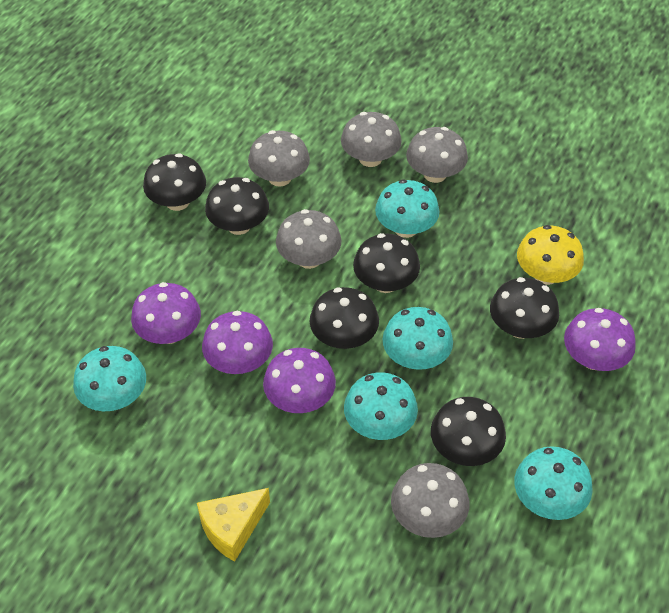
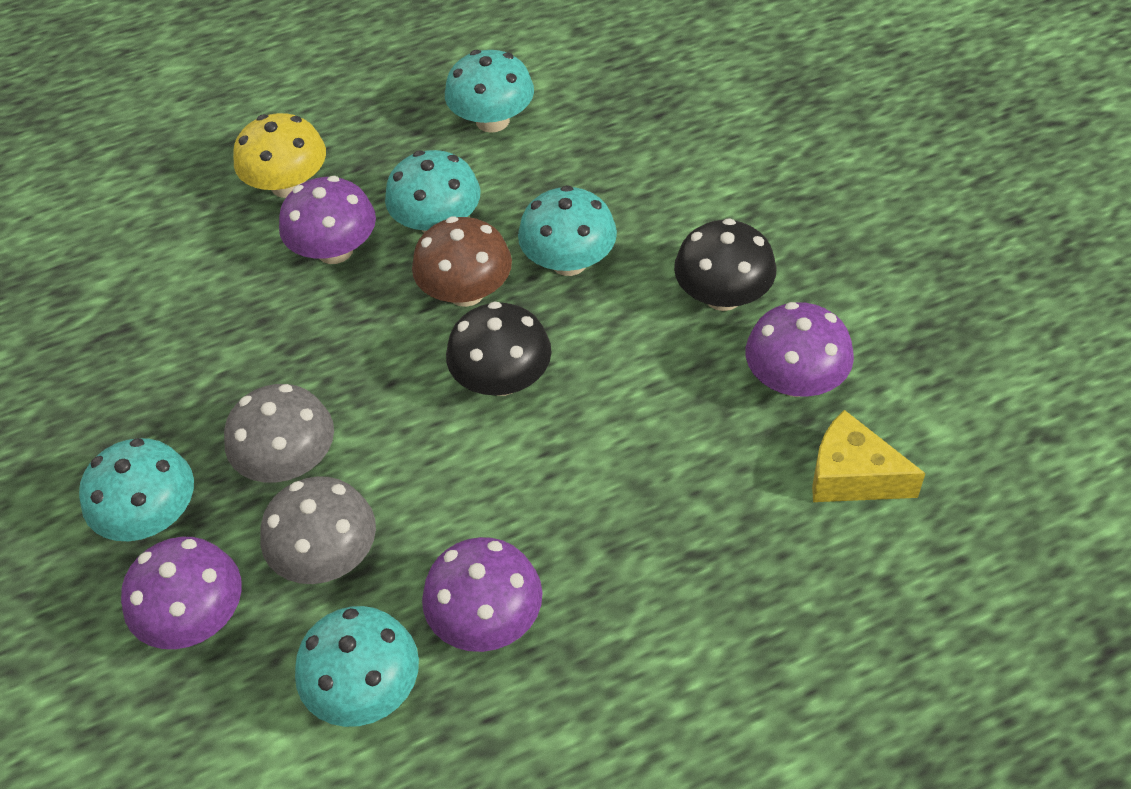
black mushroom: 6 -> 2
brown mushroom: 0 -> 1
grey mushroom: 5 -> 2

